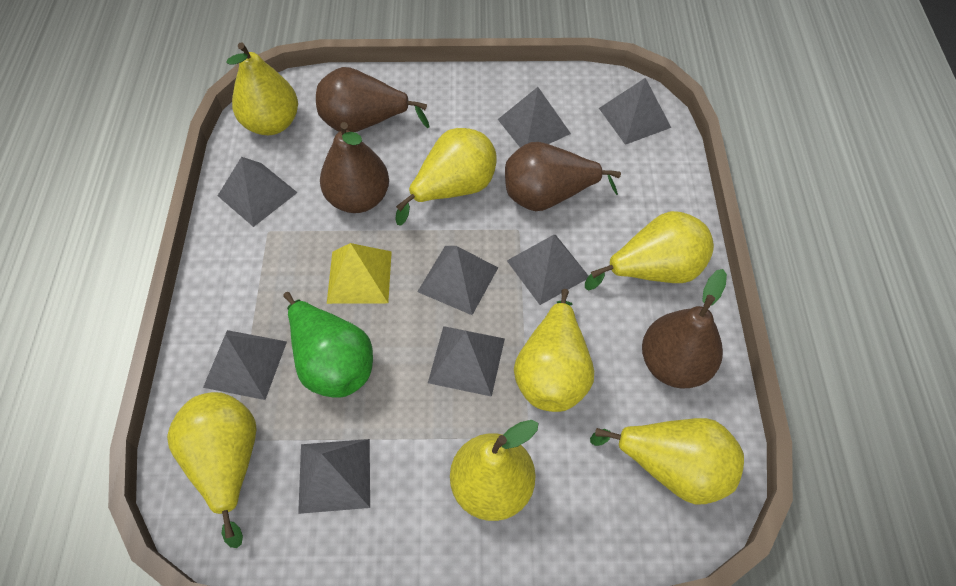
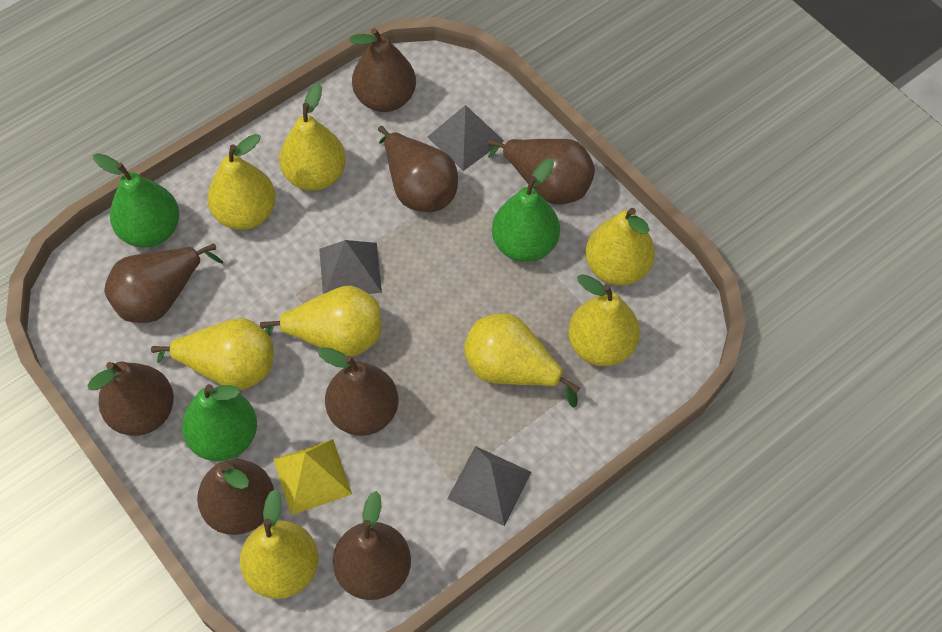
brown pear: 4 -> 8
green pear: 1 -> 3
grey pyramid: 8 -> 3
yellow pear: 7 -> 8

